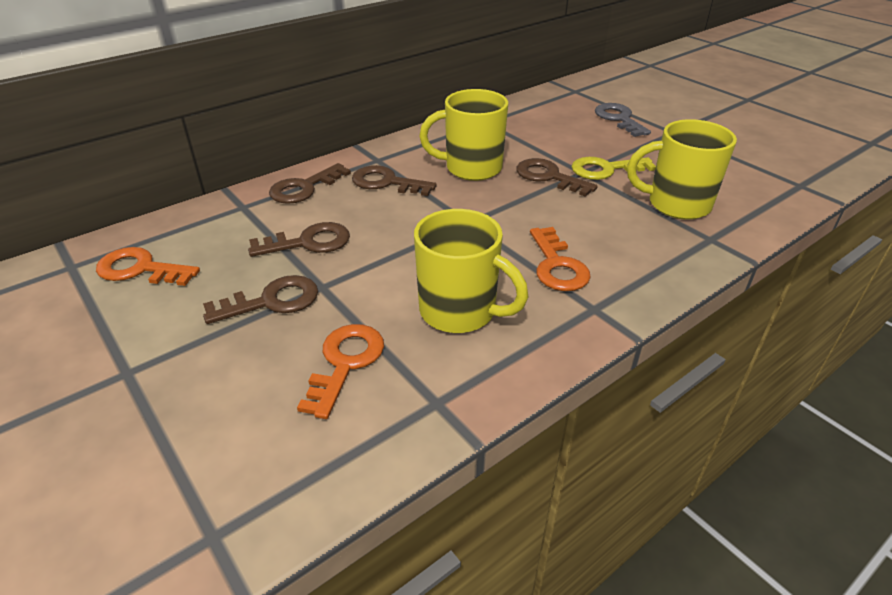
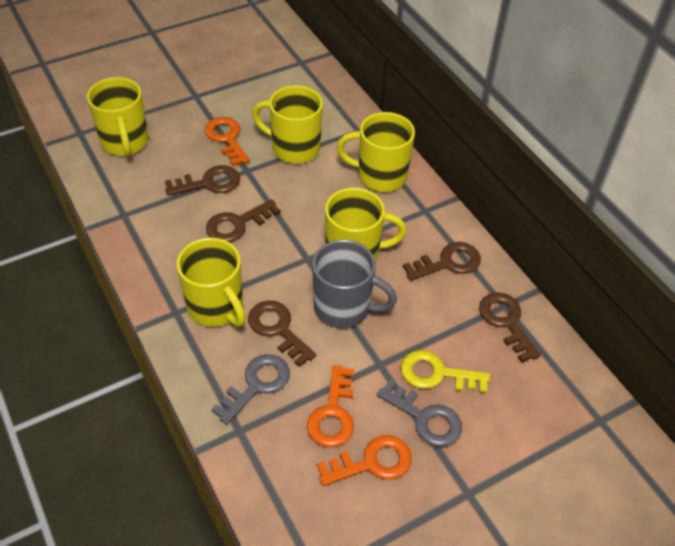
grey key: 1 -> 2
grey mug: 0 -> 1
yellow mug: 3 -> 5

